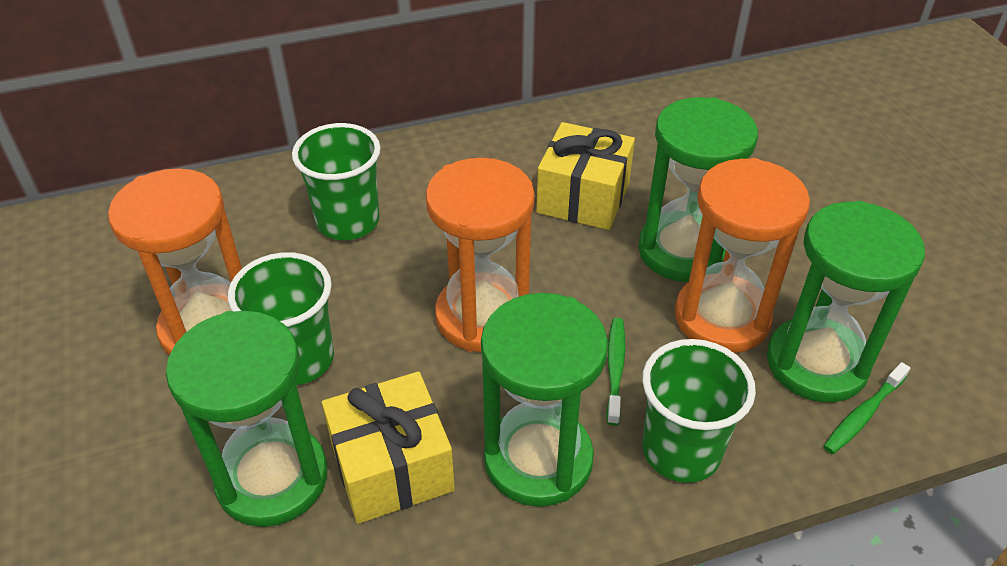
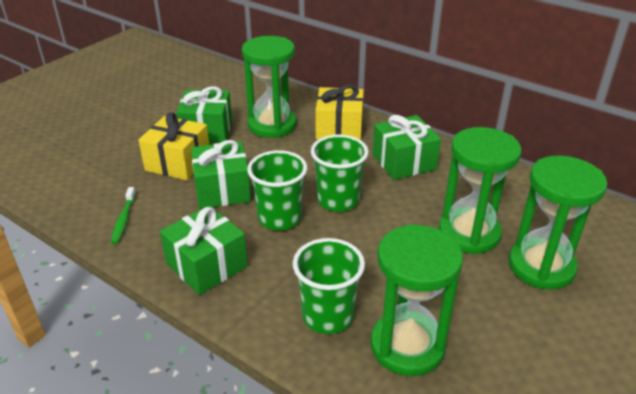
green gift: 0 -> 4
green toothbrush: 2 -> 1
orange hourglass: 3 -> 0

